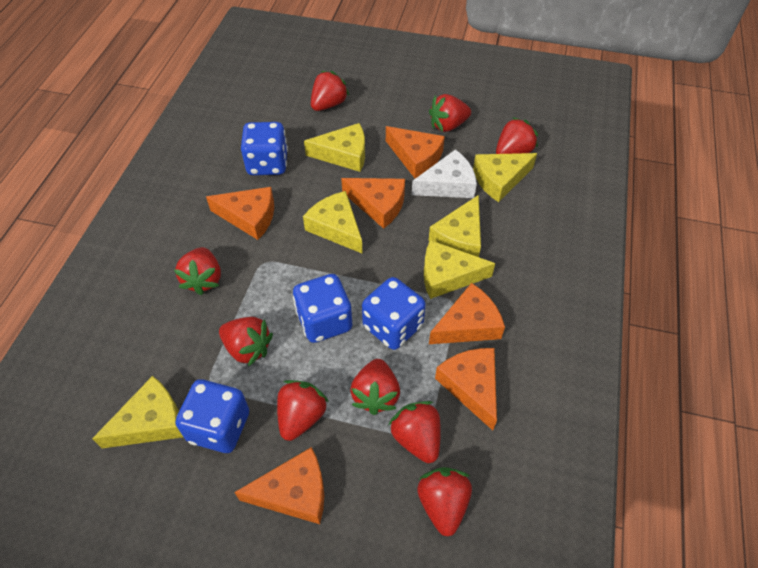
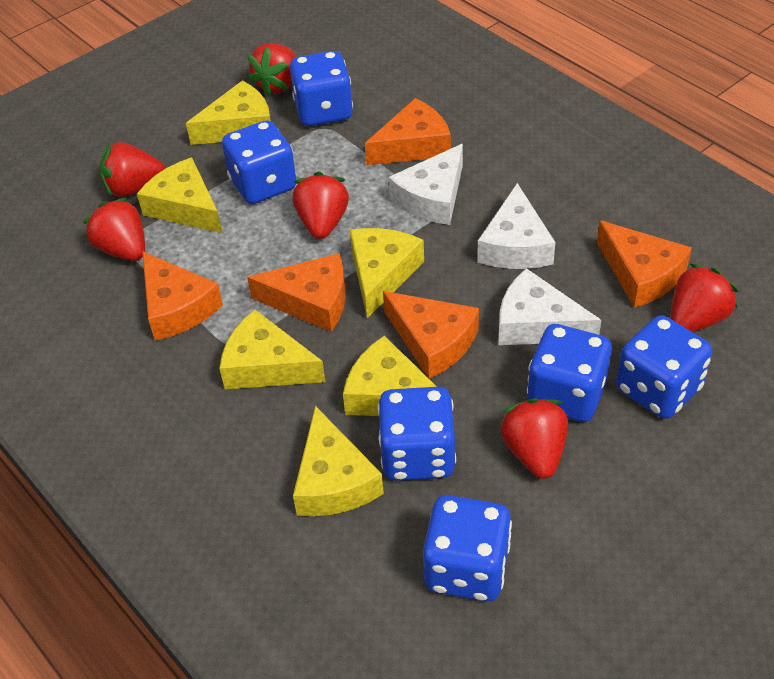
blue dice: 4 -> 6
orange cheese: 6 -> 5
red strawberry: 9 -> 6
white cheese: 1 -> 3

